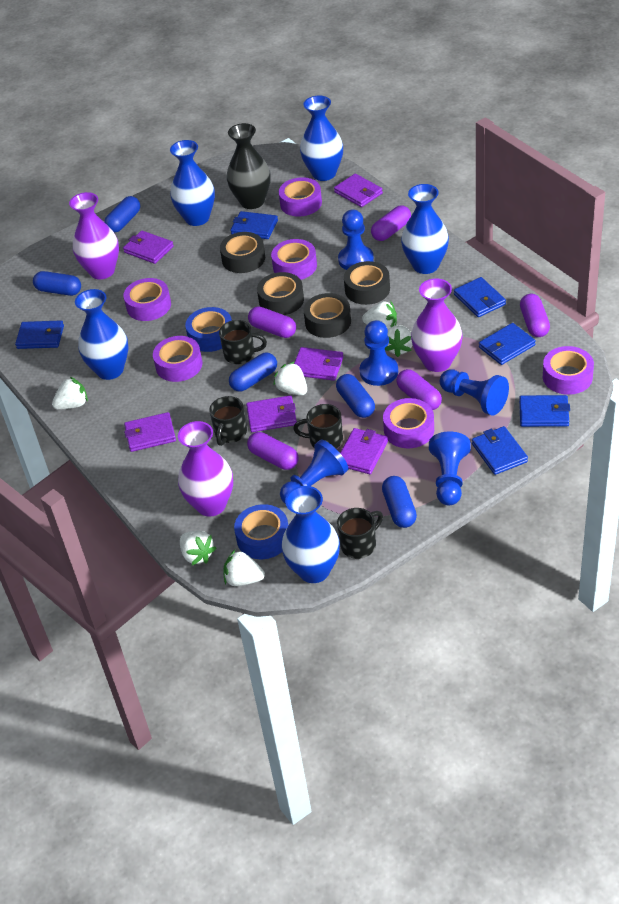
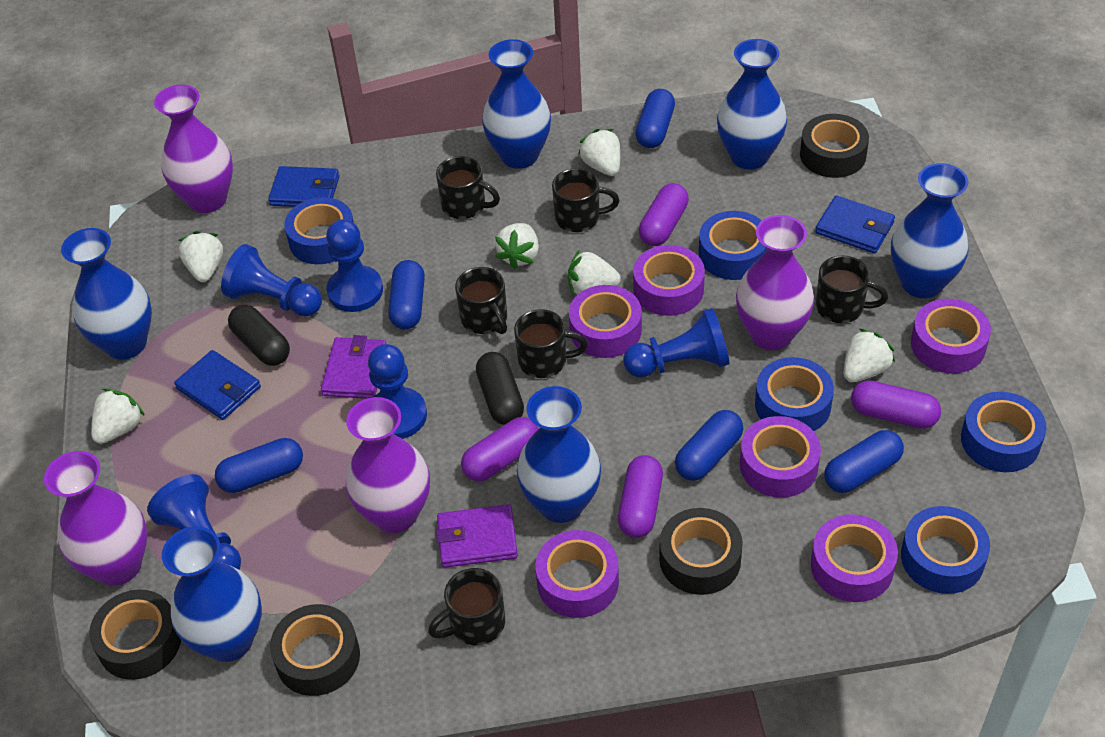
black capsule: 0 -> 2
black mug: 4 -> 6
black vase: 1 -> 0
blue tape: 2 -> 5
blue vase: 5 -> 6
blue wallet: 6 -> 3
purple capsule: 5 -> 4
purple vase: 3 -> 4
purple wallet: 6 -> 2

